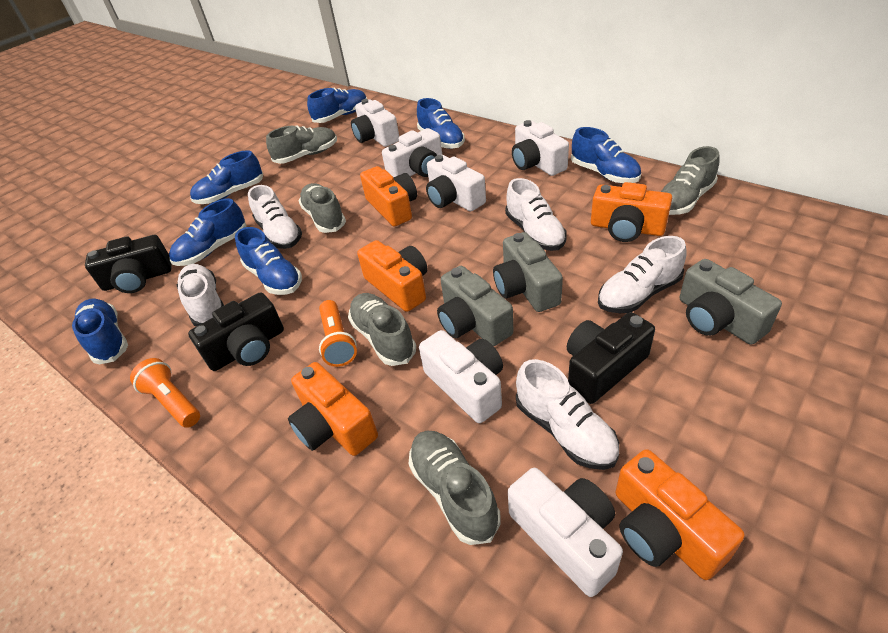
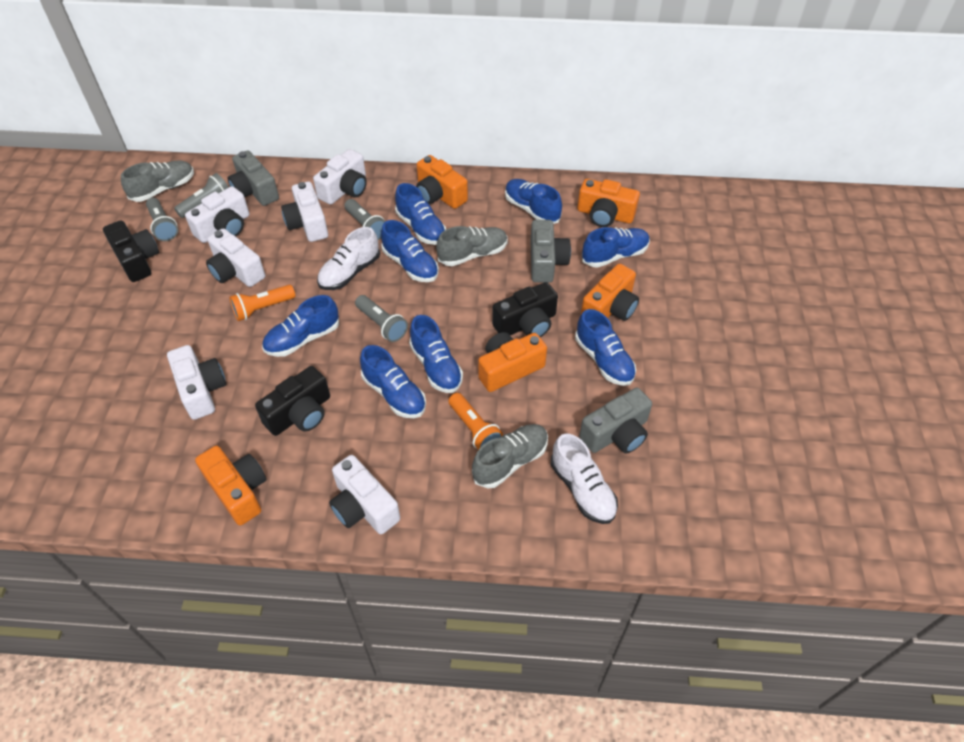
blue shoe: 7 -> 8
grey flashlight: 0 -> 4
grey shoe: 5 -> 3
white shoe: 5 -> 2

